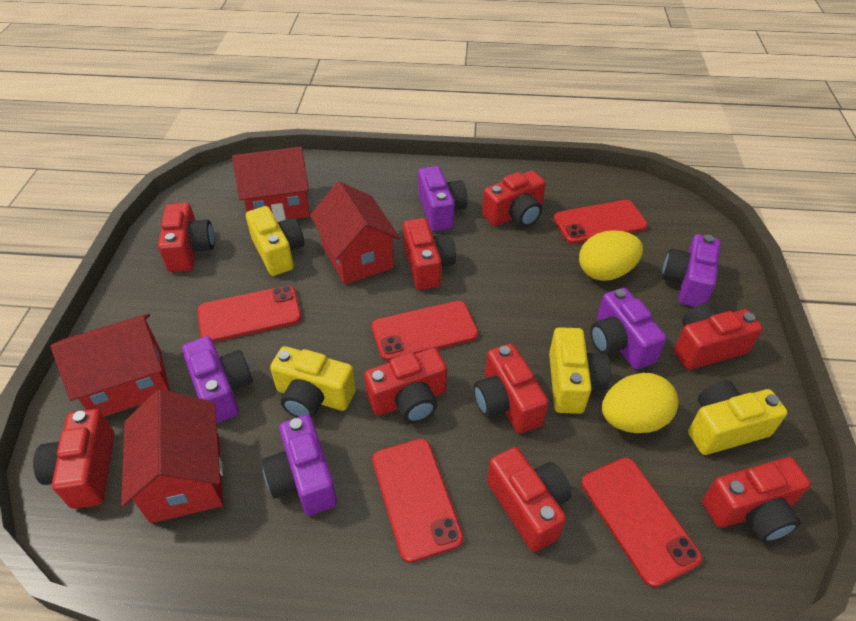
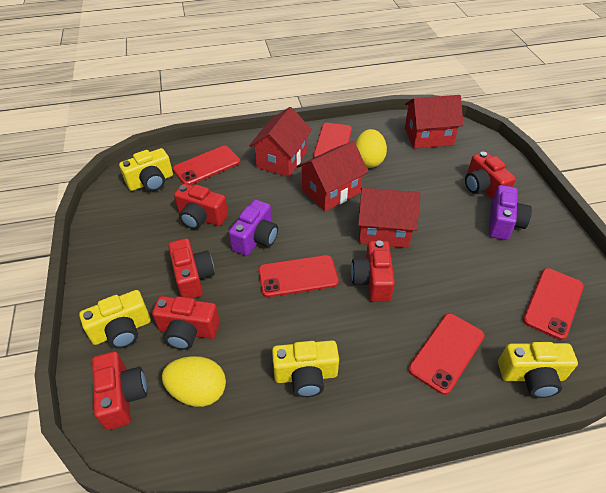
purple camera: 5 -> 2
red camera: 9 -> 6

